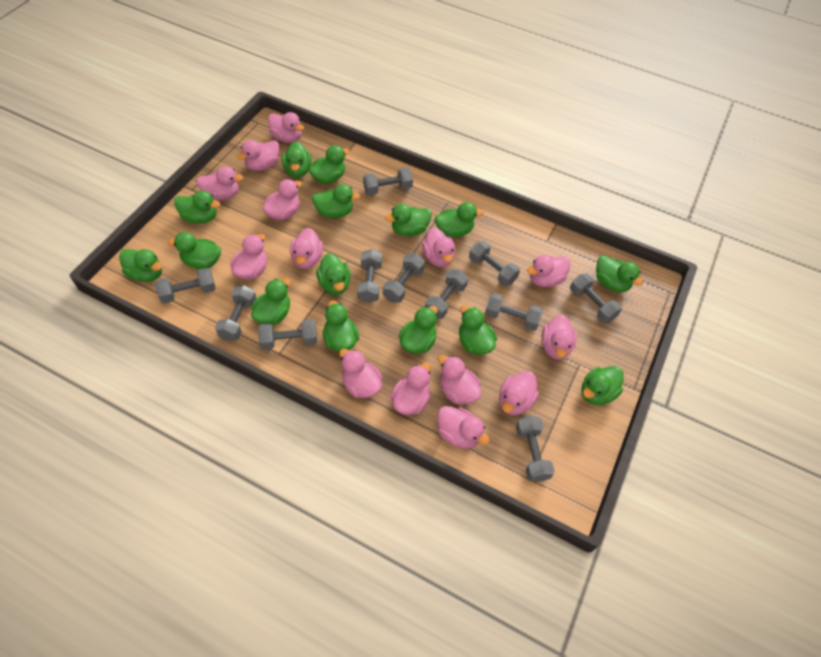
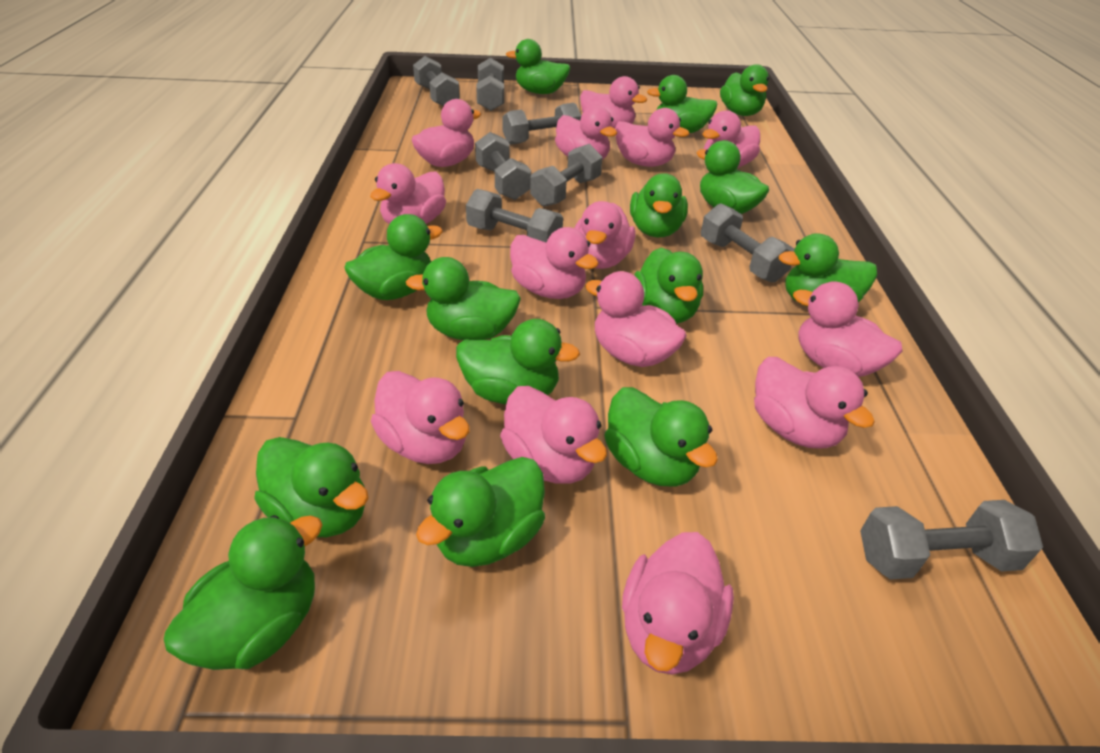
green duck: 15 -> 14
grey dumbbell: 11 -> 8

